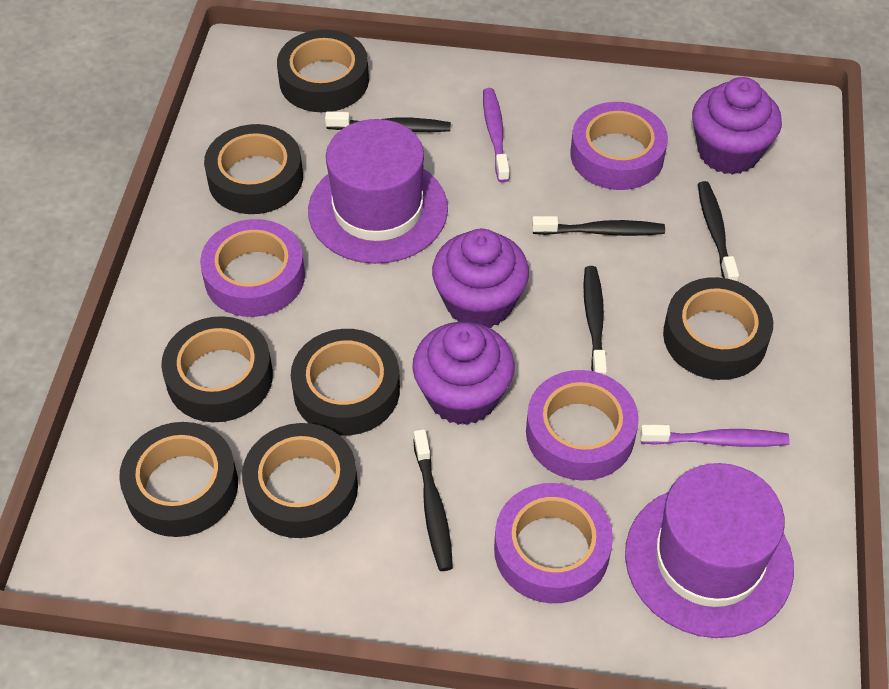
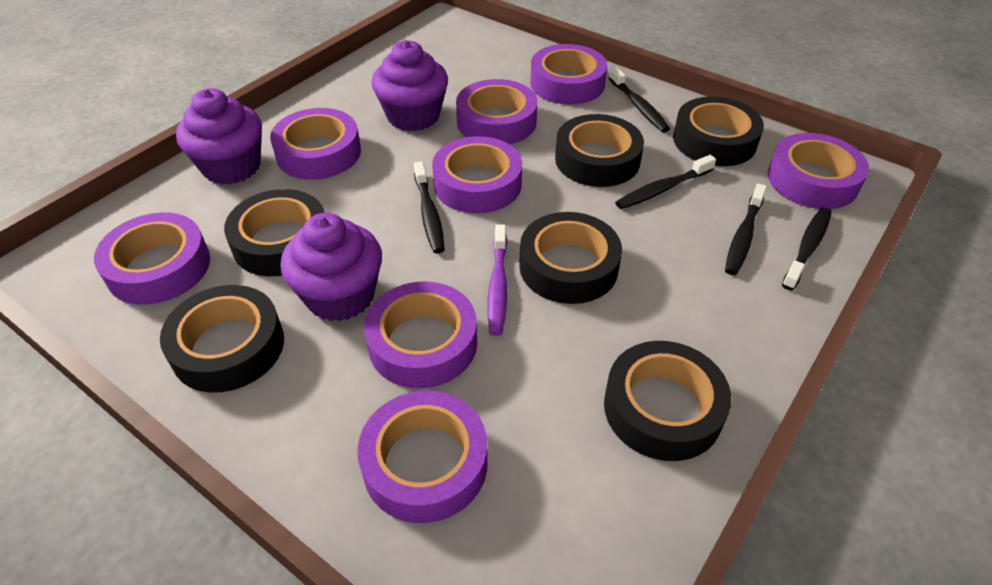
black tape: 7 -> 6
purple hat: 2 -> 0
purple tape: 4 -> 8
purple toothbrush: 2 -> 1

